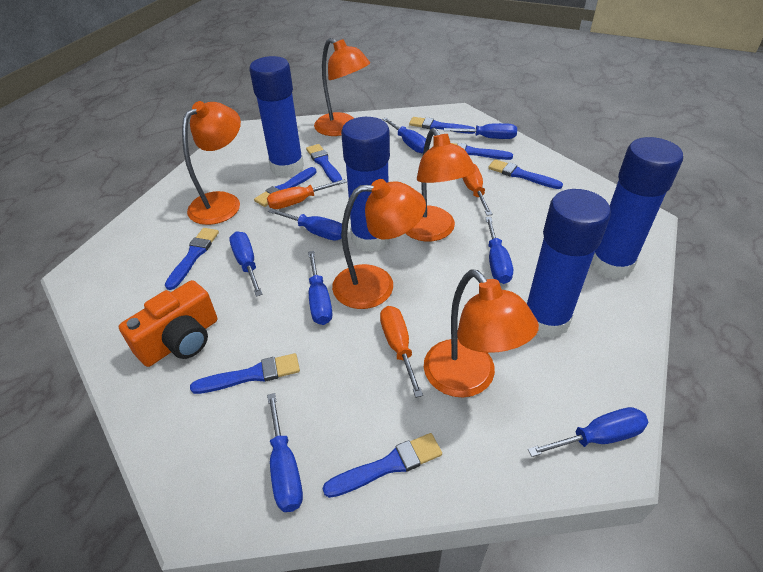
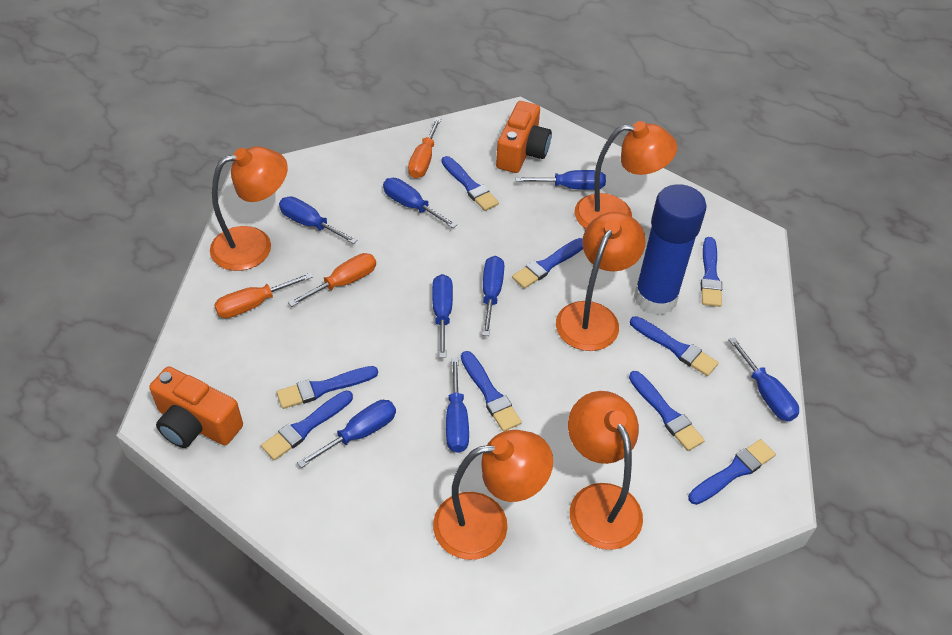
blue brush: 8 -> 9
blue glue stick: 4 -> 1
orange camera: 1 -> 2

